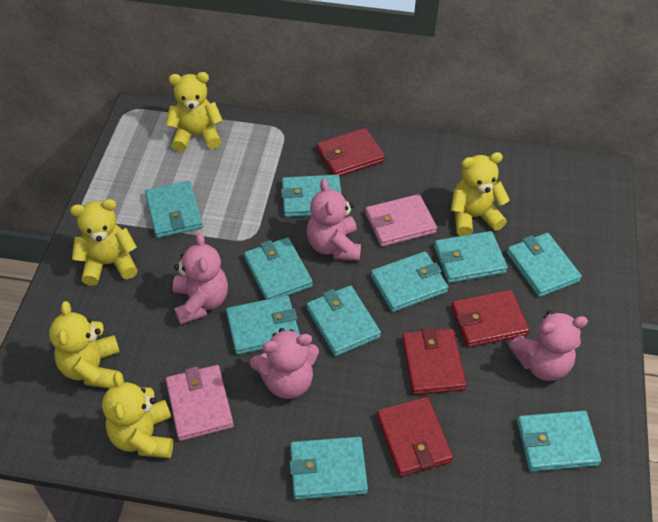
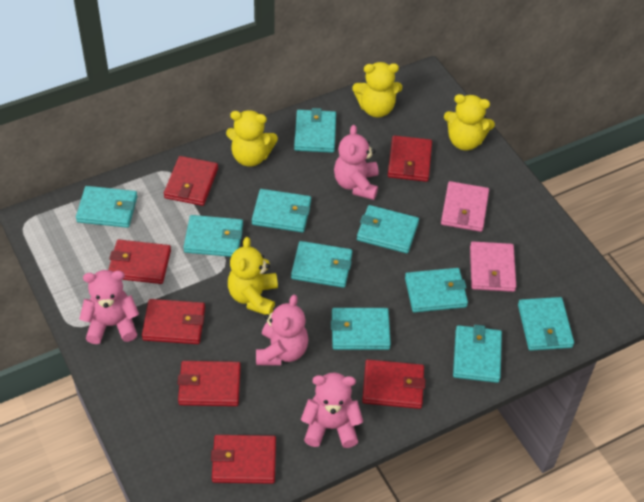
red wallet: 4 -> 7
yellow teddy bear: 5 -> 4

